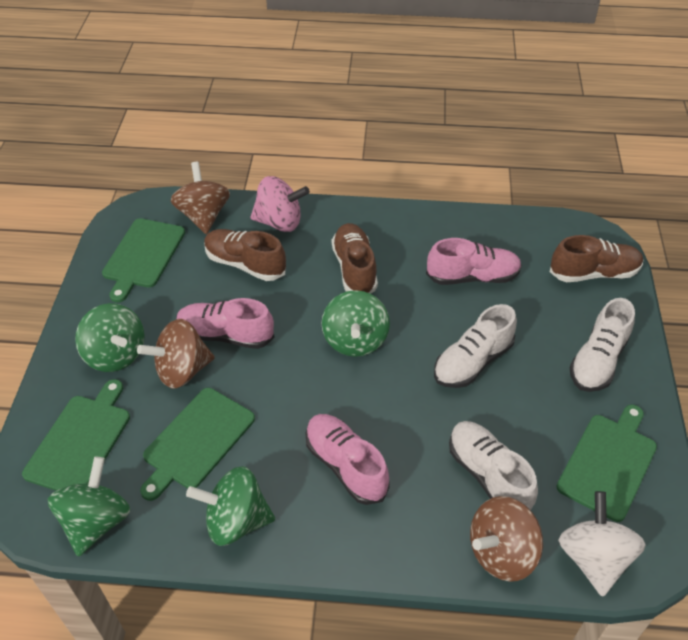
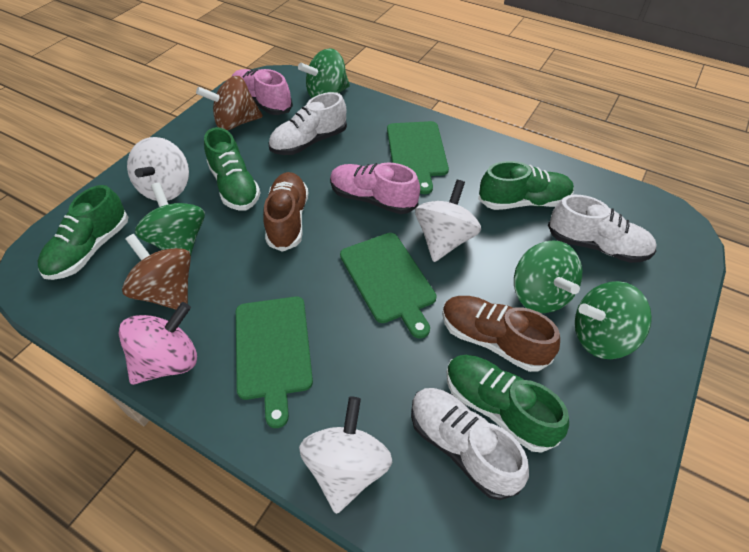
brown shoe: 3 -> 2
brown spinning top: 3 -> 2
green cutting board: 4 -> 3
green shoe: 0 -> 4
pink shoe: 3 -> 2
white spinning top: 1 -> 3

